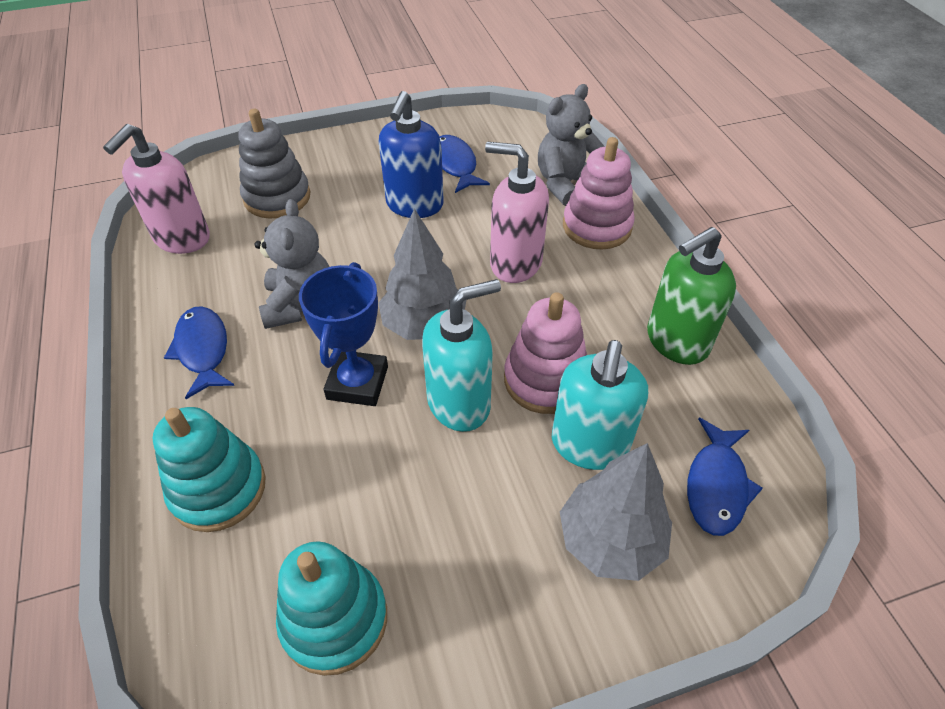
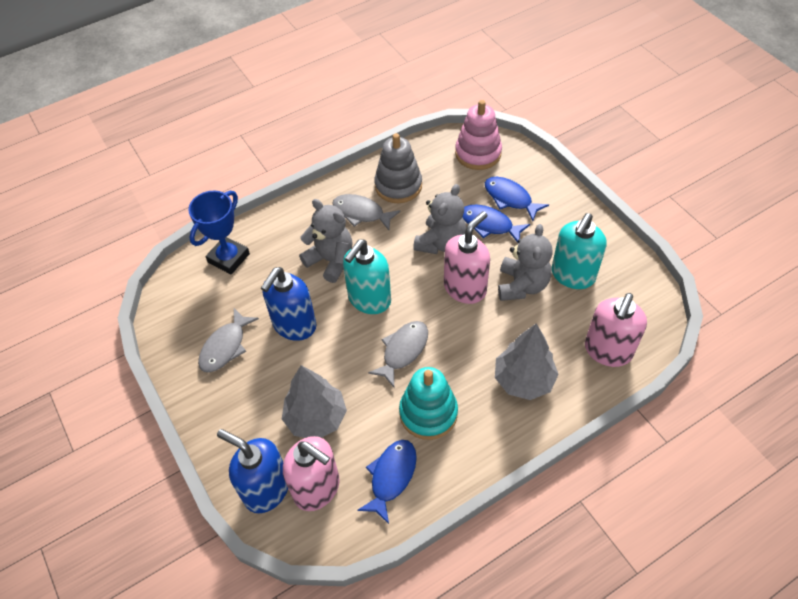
blue soap dispenser: 1 -> 2
green soap dispenser: 1 -> 0
grey fish: 0 -> 3
grey teddy bear: 2 -> 3
pink soap dispenser: 2 -> 3
pink stacking toy: 2 -> 1
turquoise stacking toy: 2 -> 1

